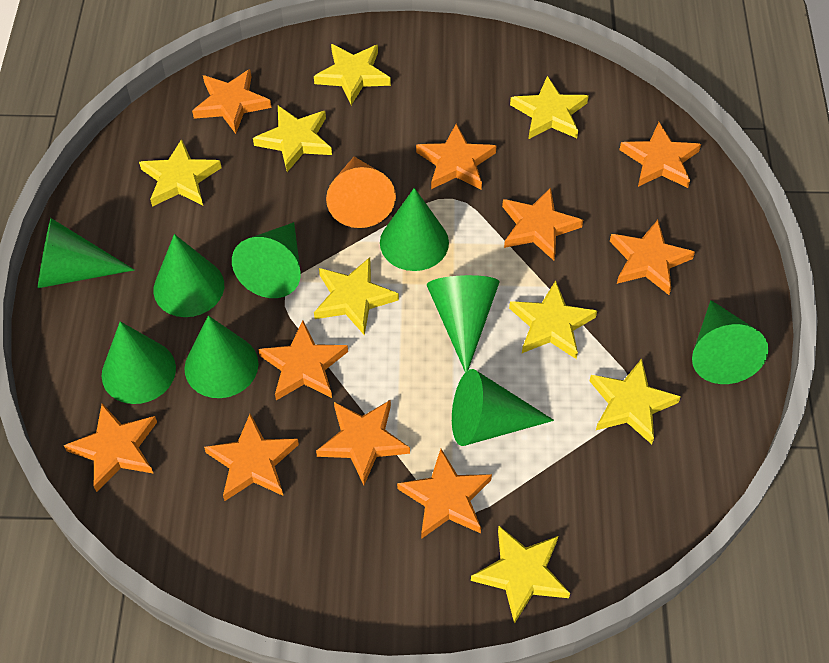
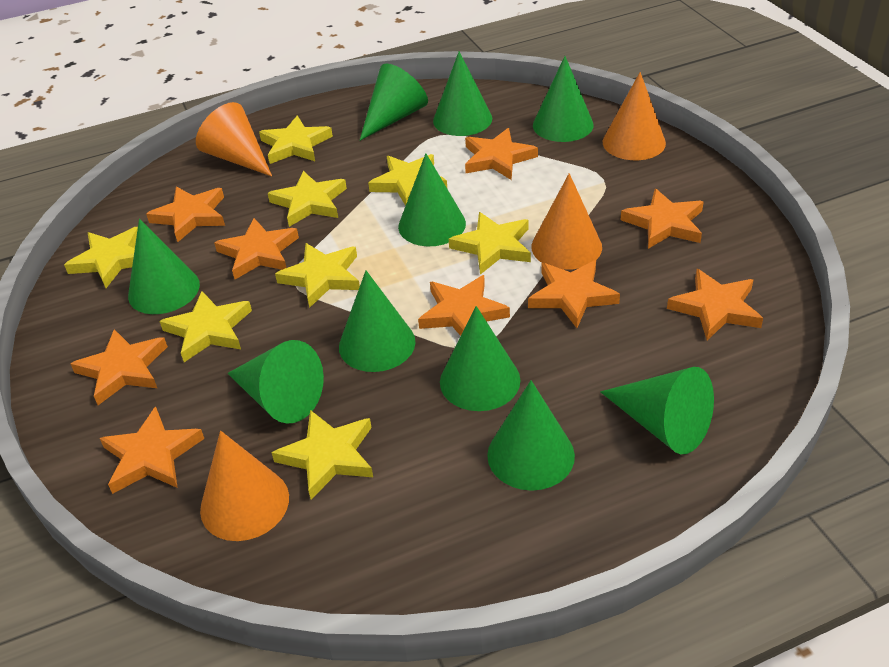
green cone: 9 -> 10
orange cone: 1 -> 4
orange star: 10 -> 9

